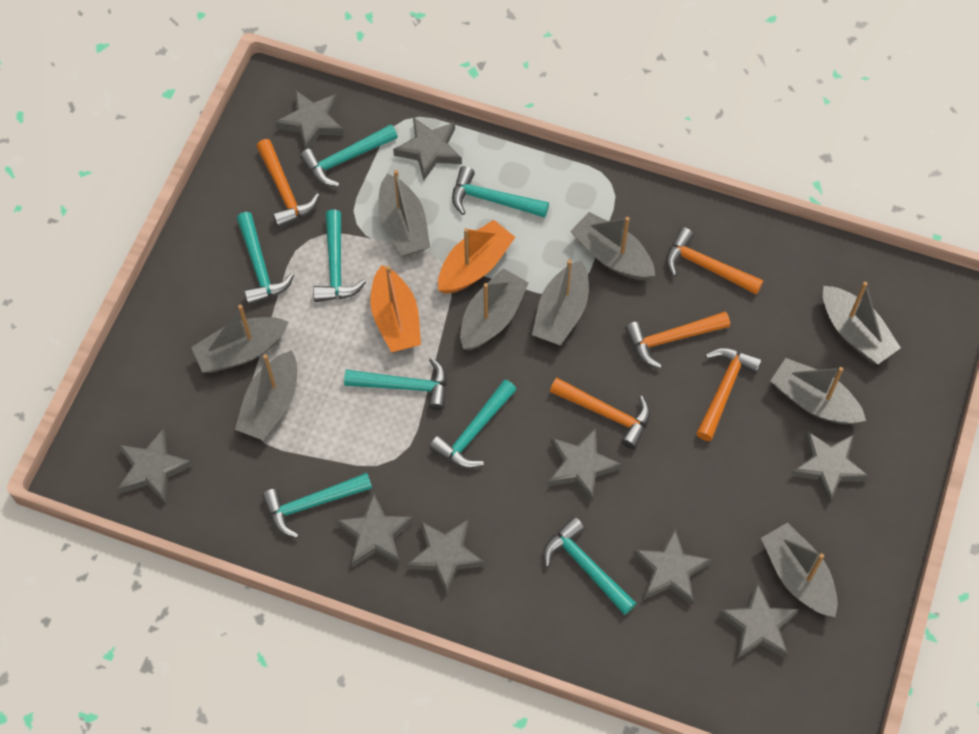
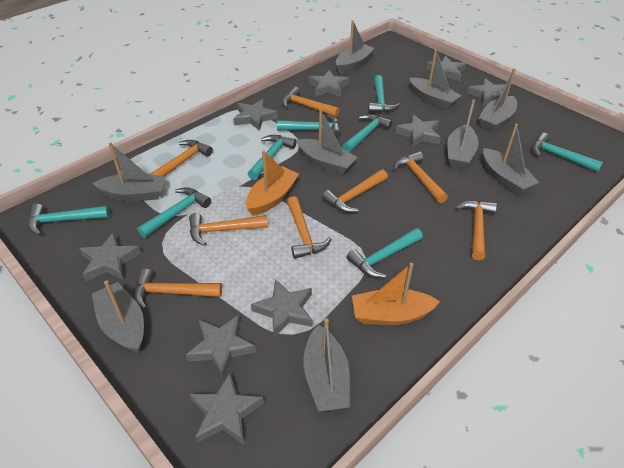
orange hammer: 5 -> 8

